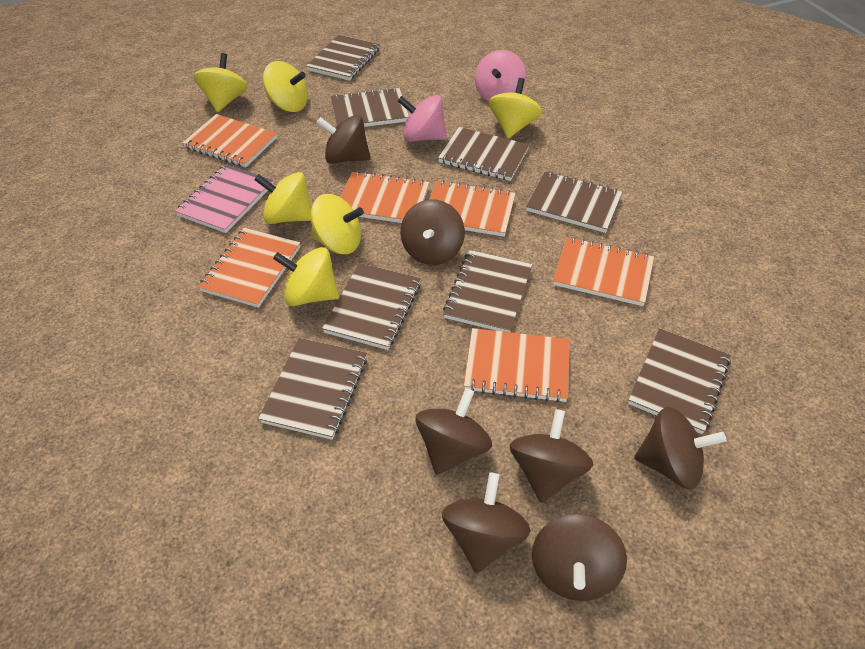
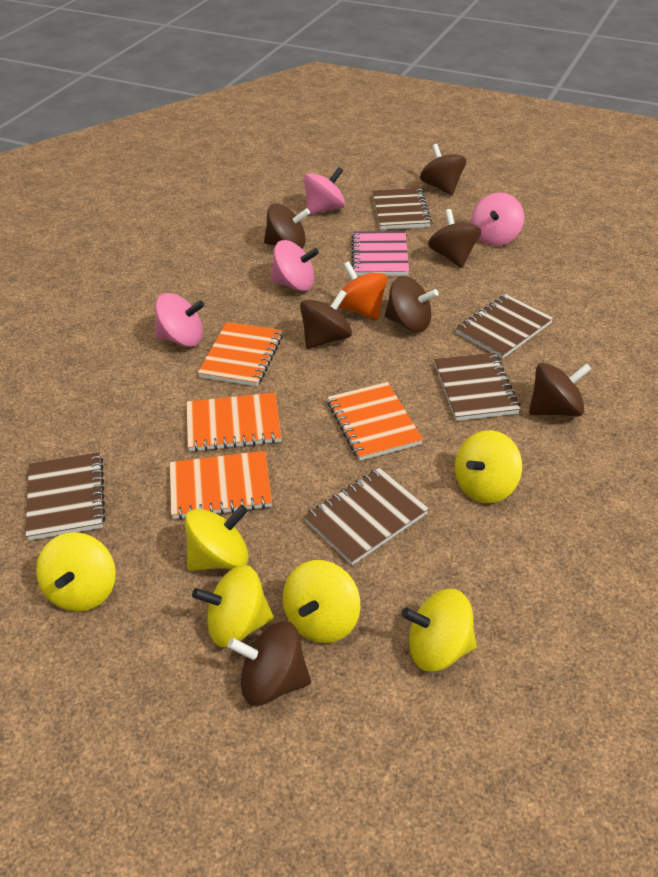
brown notebook: 8 -> 5
orange notebook: 6 -> 4
orange spinning top: 0 -> 1
pink spinning top: 2 -> 4

